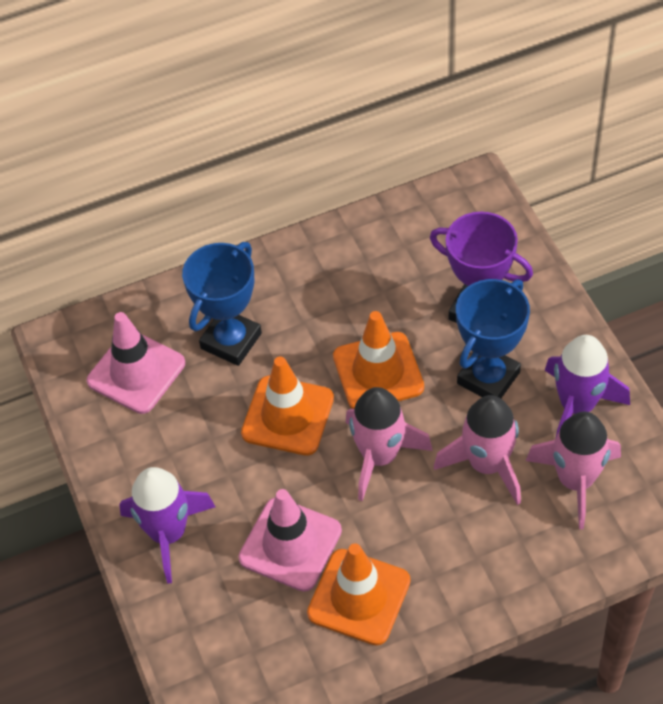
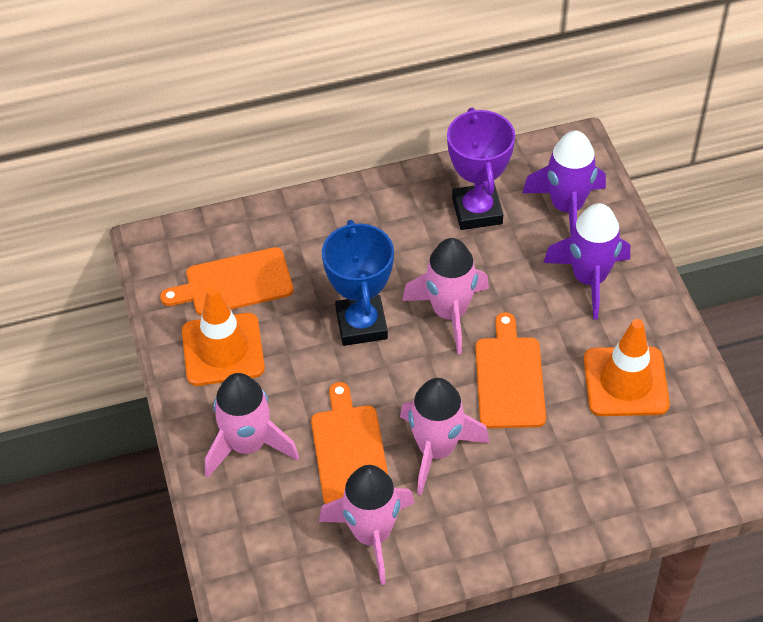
blue trophy: 2 -> 1
orange cutting board: 0 -> 3
orange traffic cone: 3 -> 2
pink rocket: 3 -> 4
pink traffic cone: 2 -> 0

